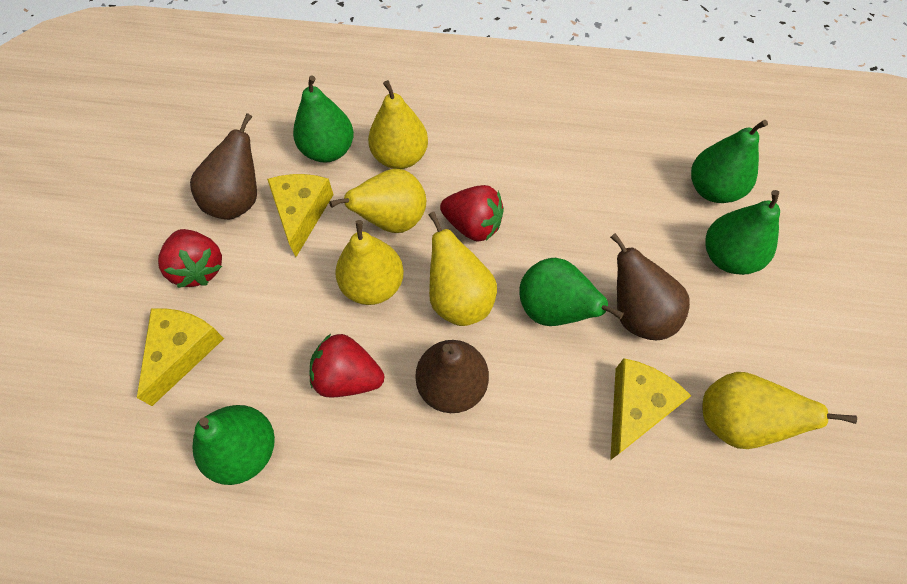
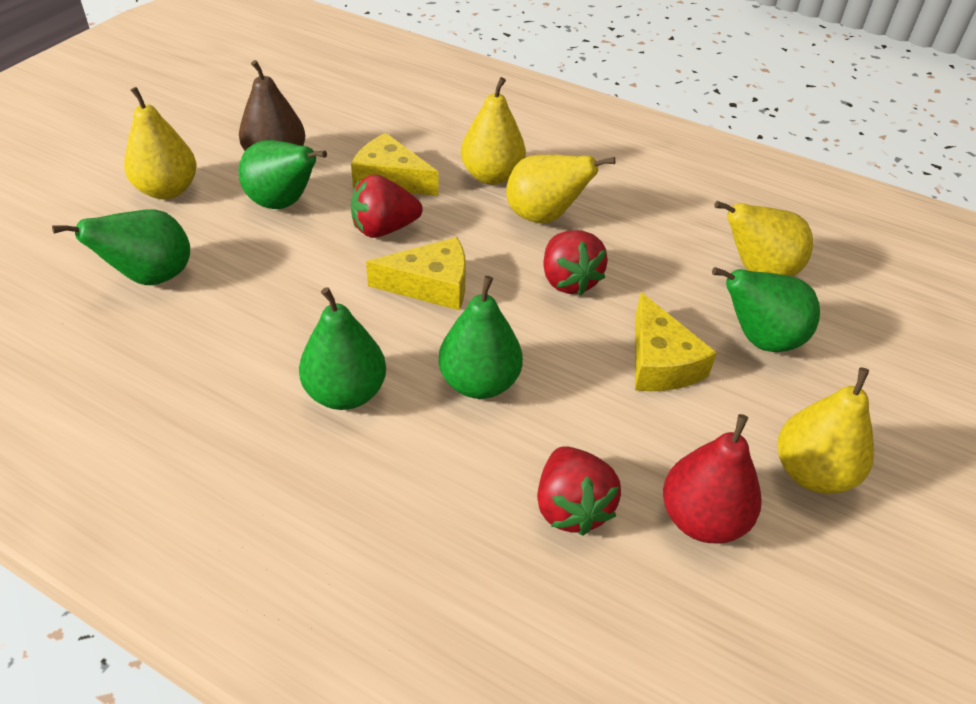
brown pear: 3 -> 1
red pear: 0 -> 1

